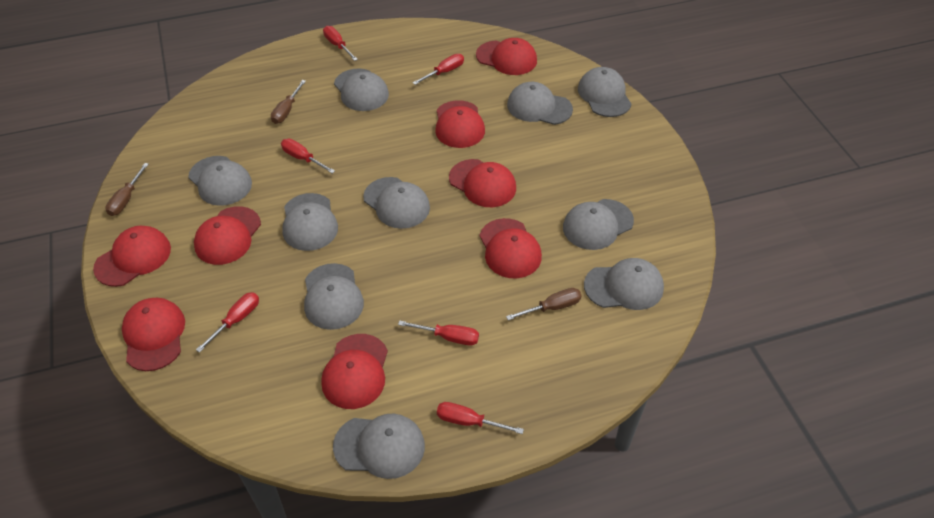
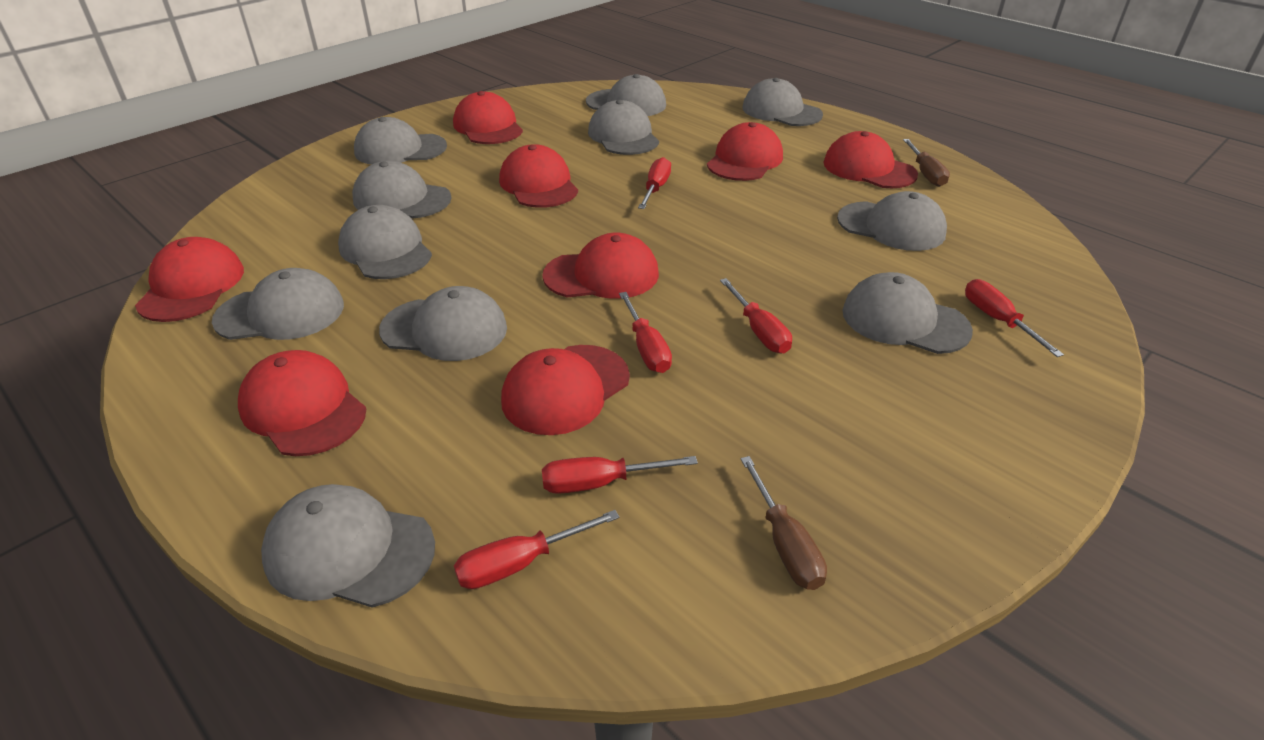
brown screwdriver: 3 -> 2
grey cap: 10 -> 11

